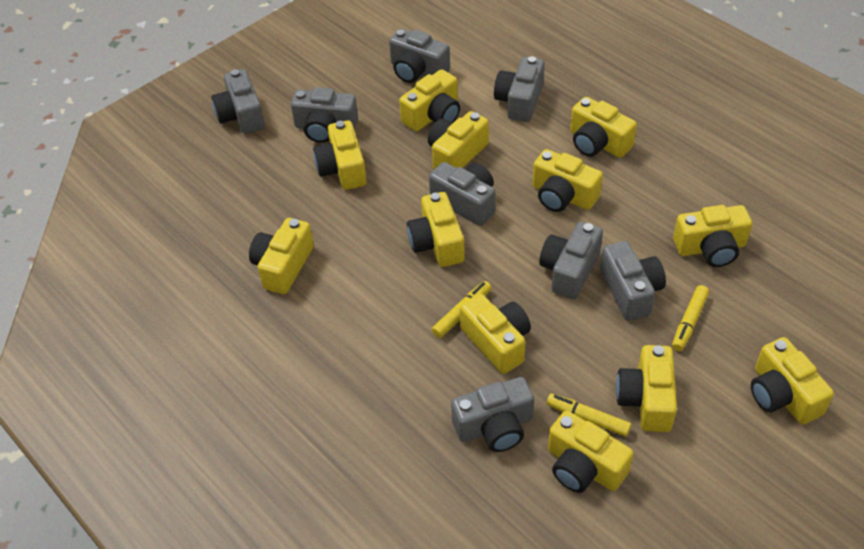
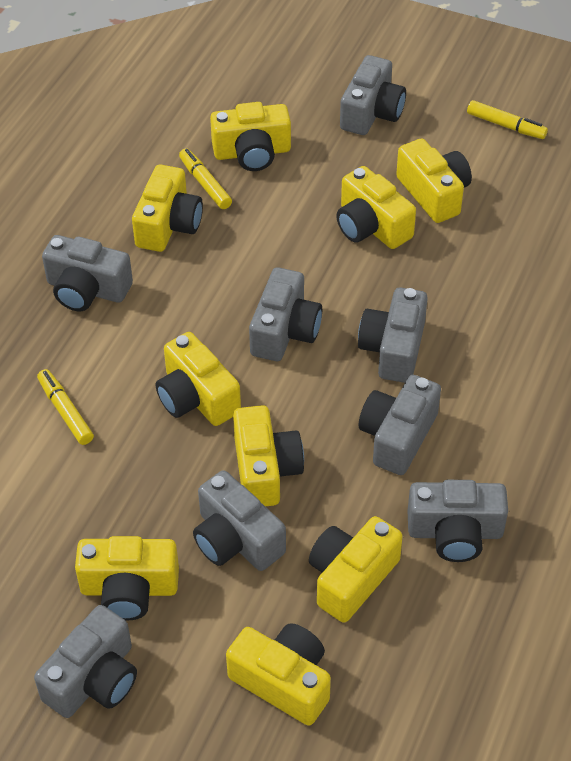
yellow camera: 12 -> 9

